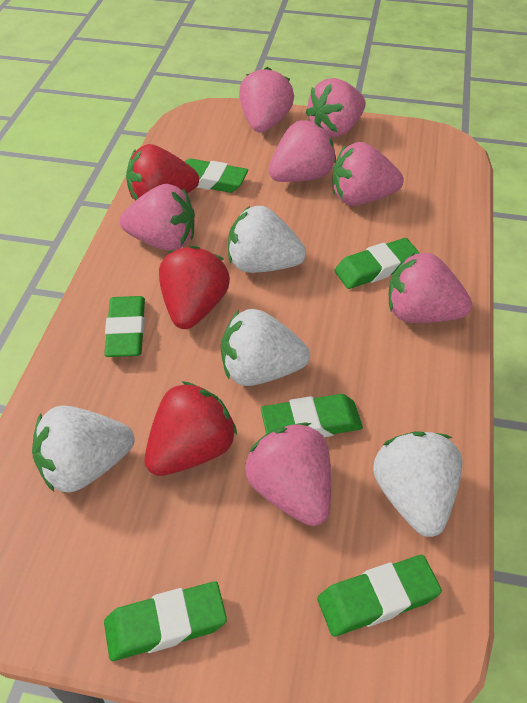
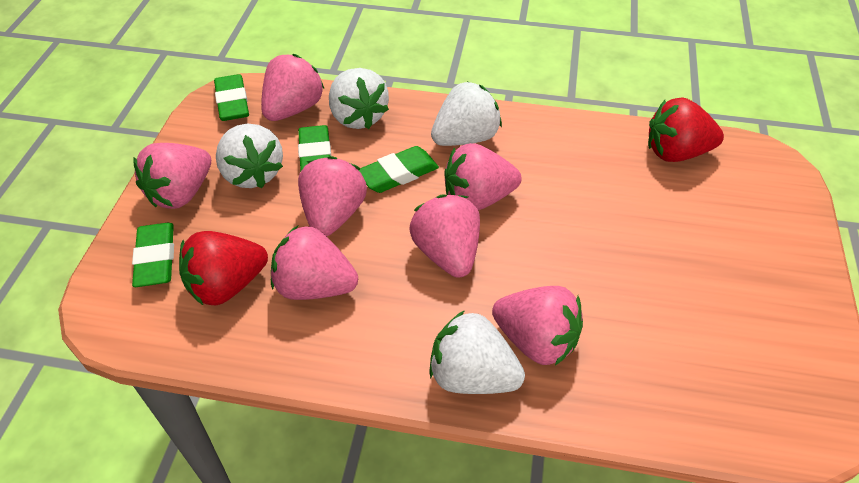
green eraser: 6 -> 4
red strawberry: 3 -> 2

